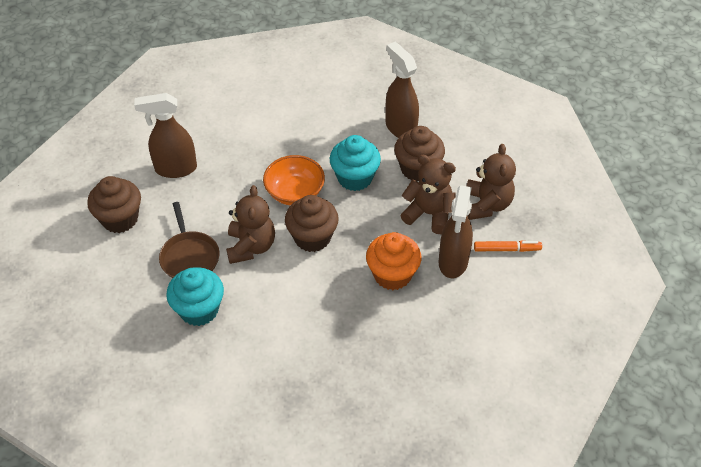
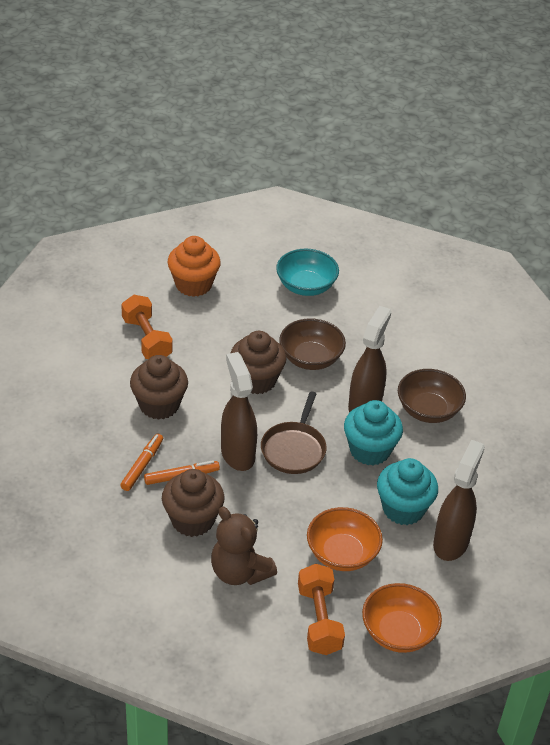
brown bowl: 0 -> 2
brown teddy bear: 3 -> 1
orange bowl: 1 -> 2
orange dumbbell: 0 -> 2
orange marker: 1 -> 2
turquoise bowl: 0 -> 1

